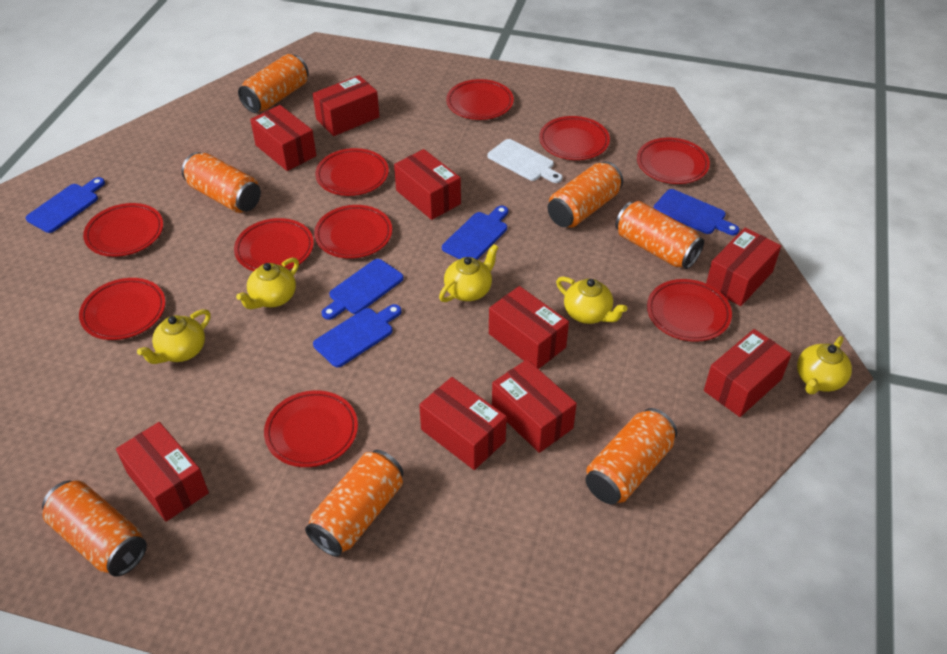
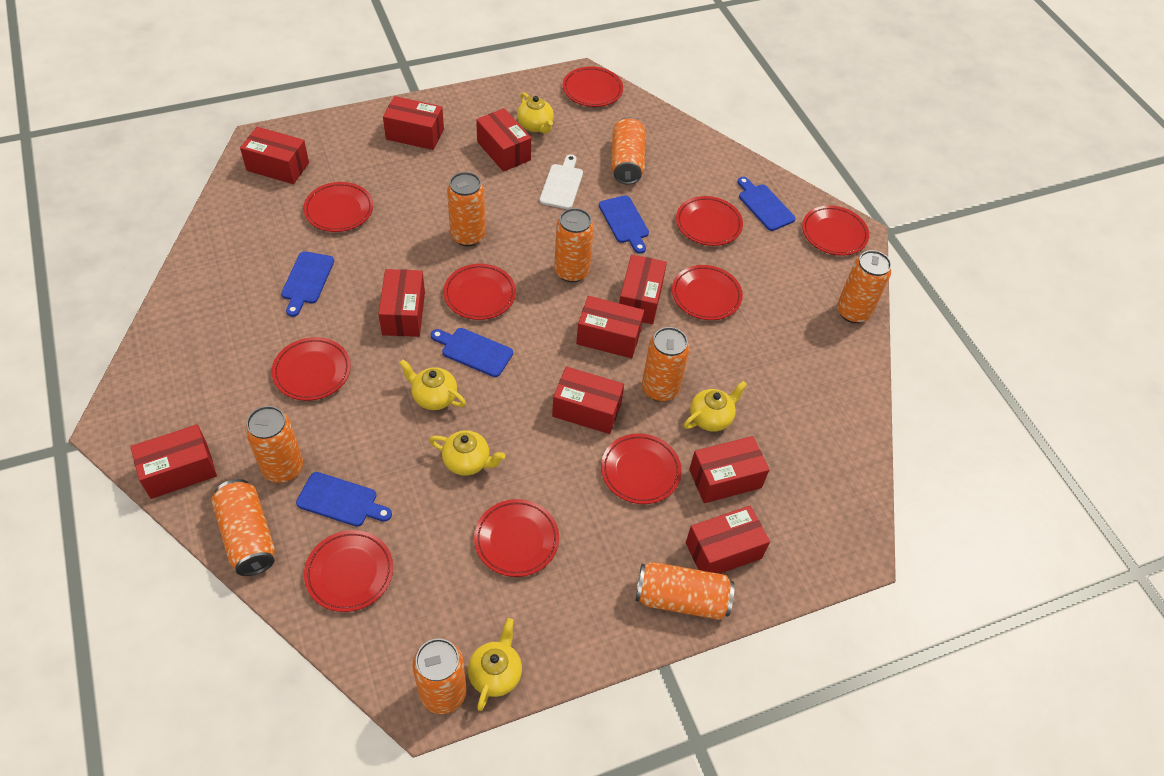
orange can: 7 -> 9
red box: 9 -> 10

